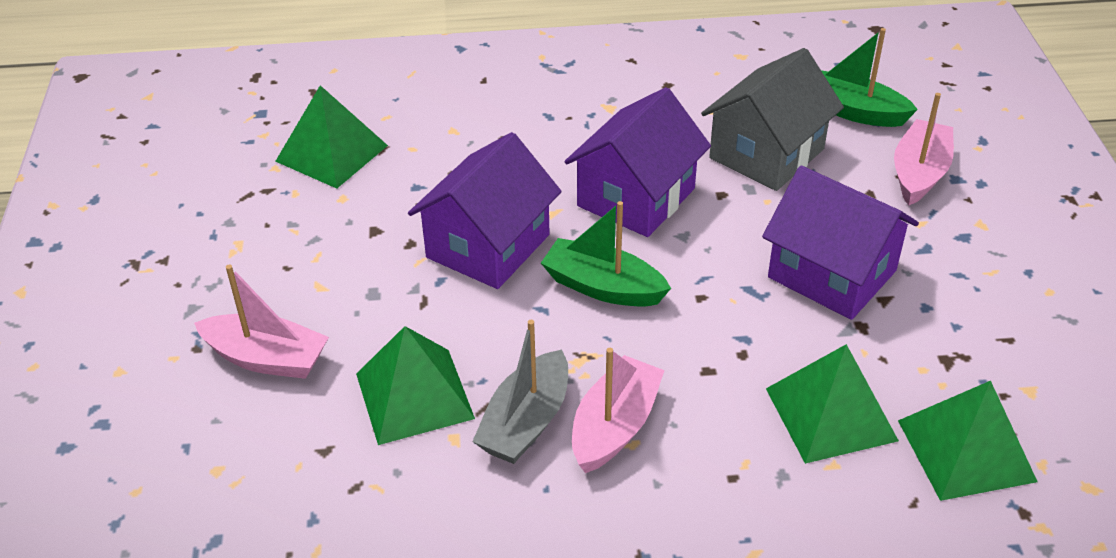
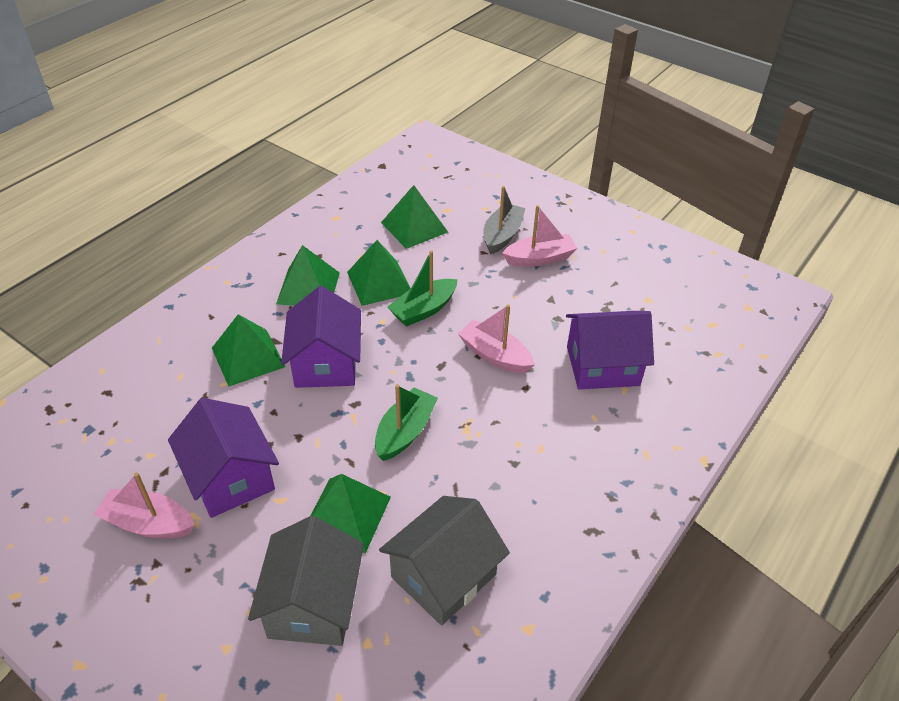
green pyramid: 4 -> 5
grey house: 1 -> 2

